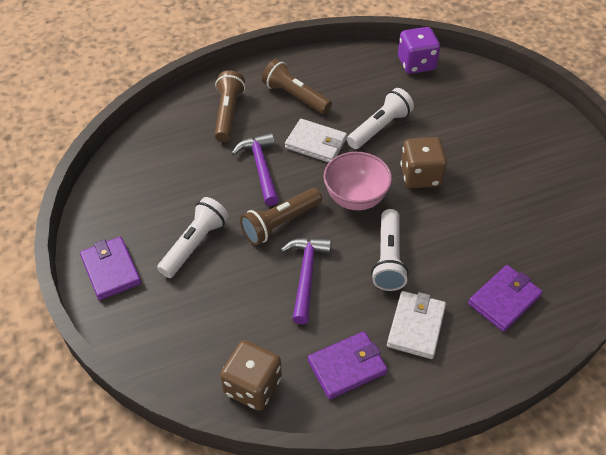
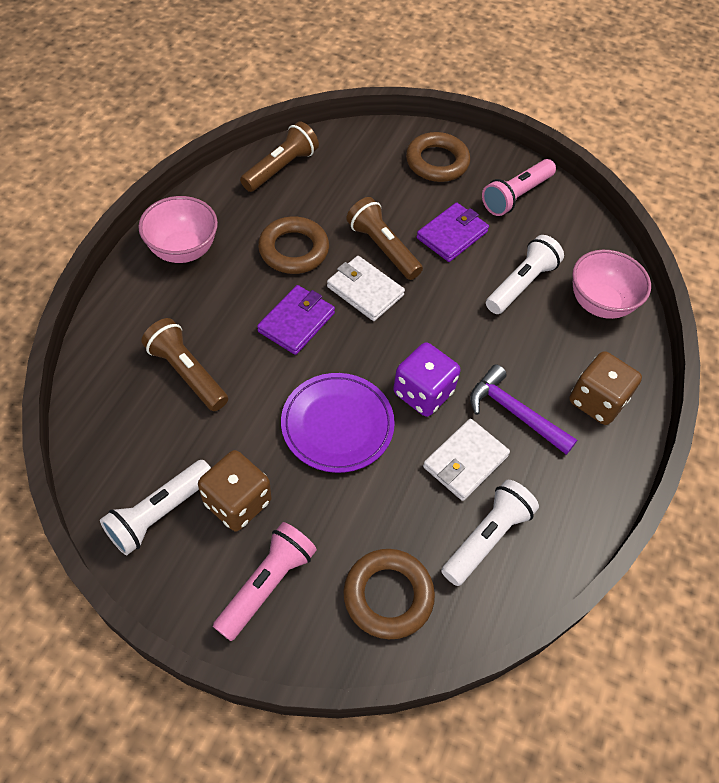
brown ring: 0 -> 3
pink bowl: 1 -> 2
pink flashlight: 0 -> 2
purple hammer: 2 -> 1
purple plate: 0 -> 1
purple wallet: 3 -> 2

